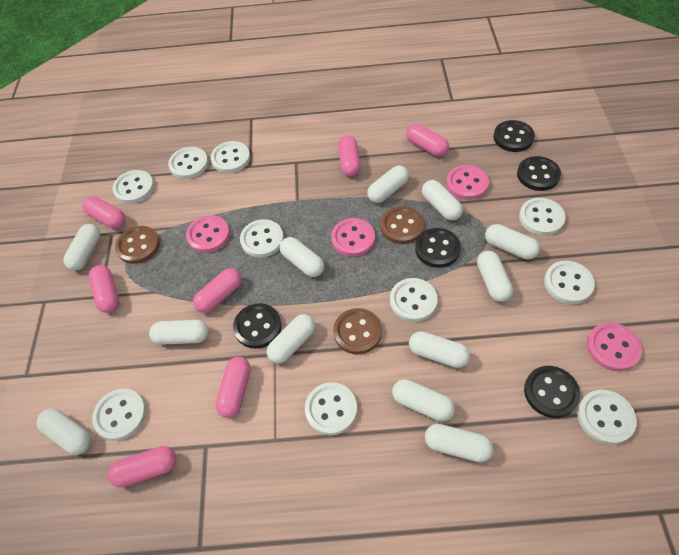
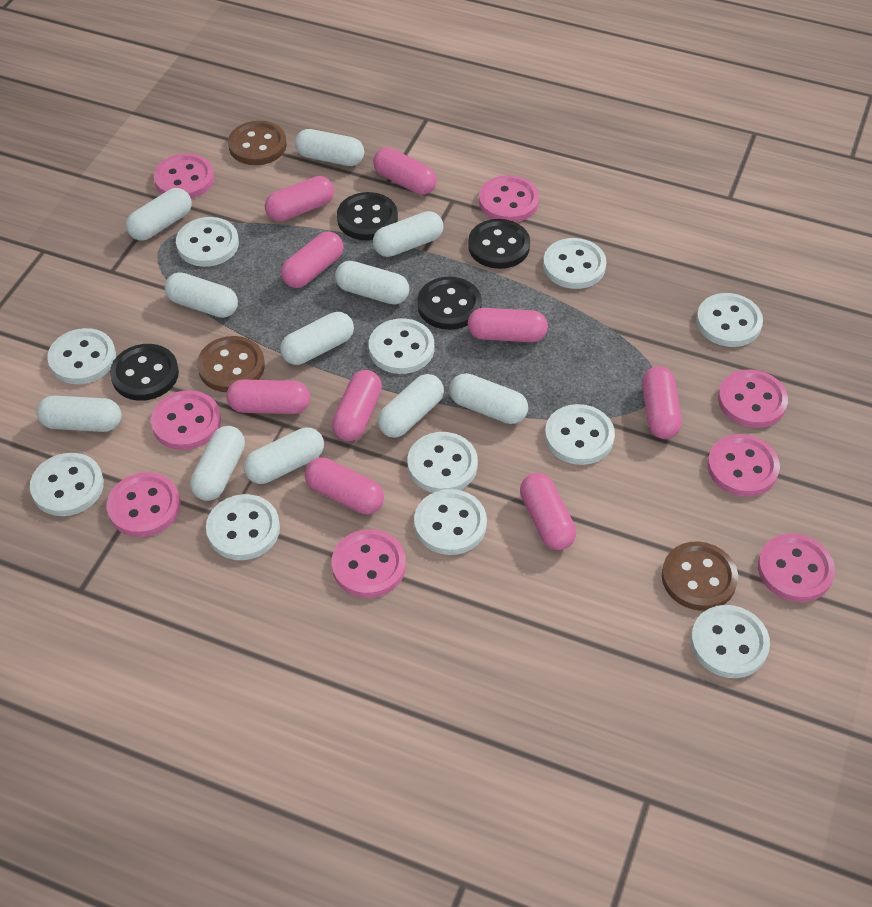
black button: 5 -> 4
pink button: 4 -> 8
pink capsule: 7 -> 9
white button: 10 -> 11
white capsule: 12 -> 11

